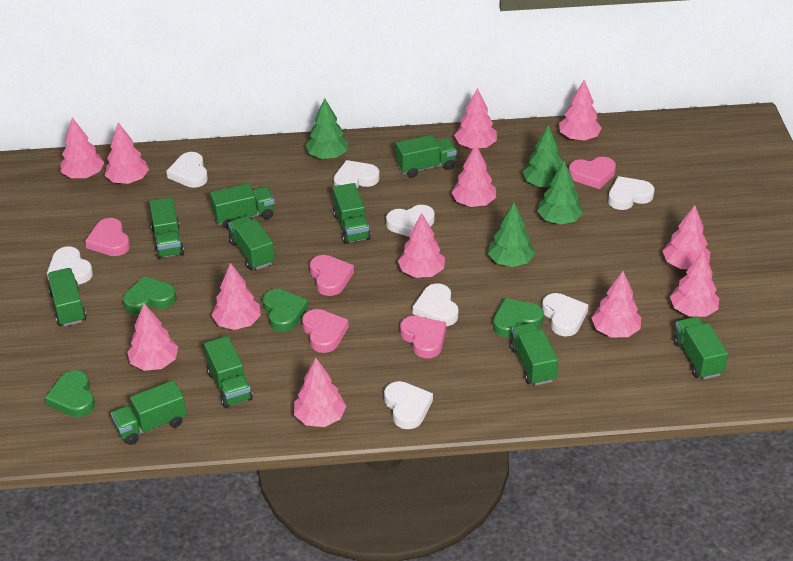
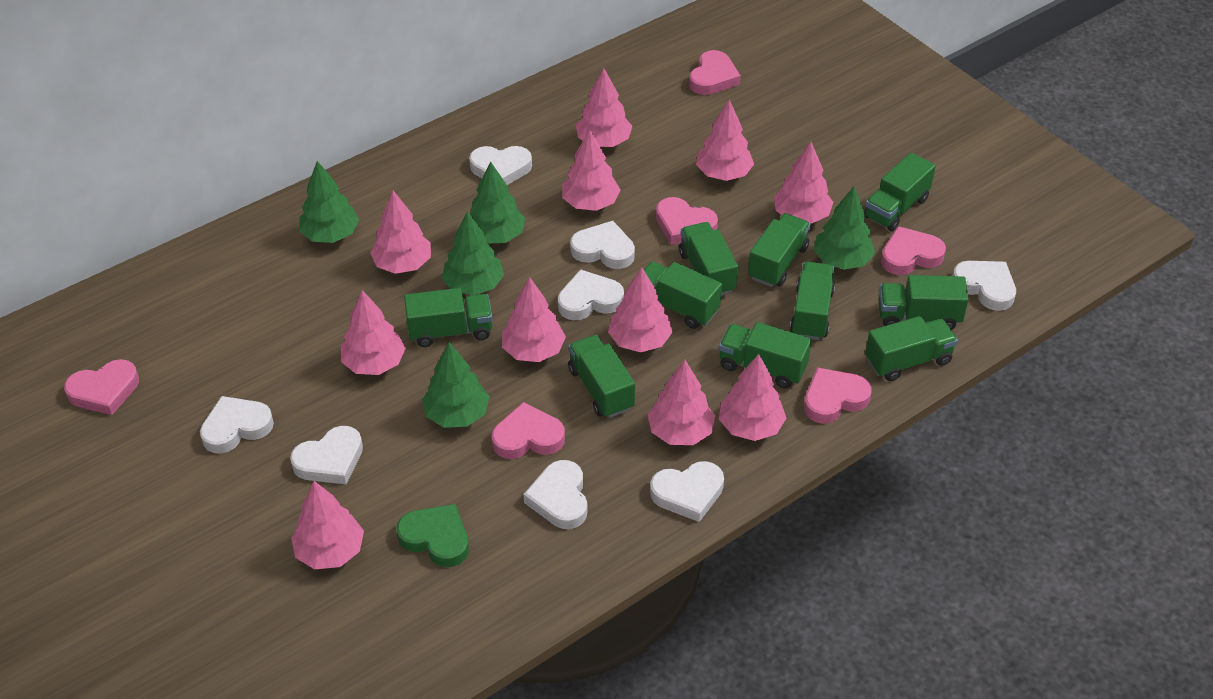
green heart: 4 -> 1
green tree: 4 -> 5
pink heart: 5 -> 6
pink tree: 12 -> 11

